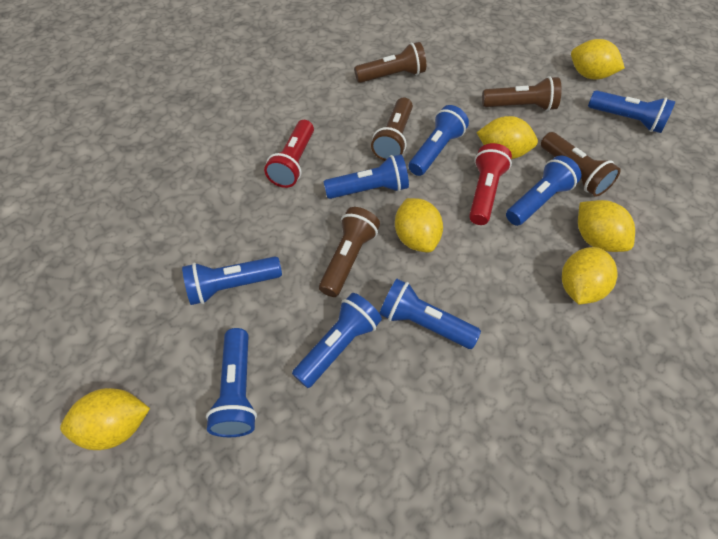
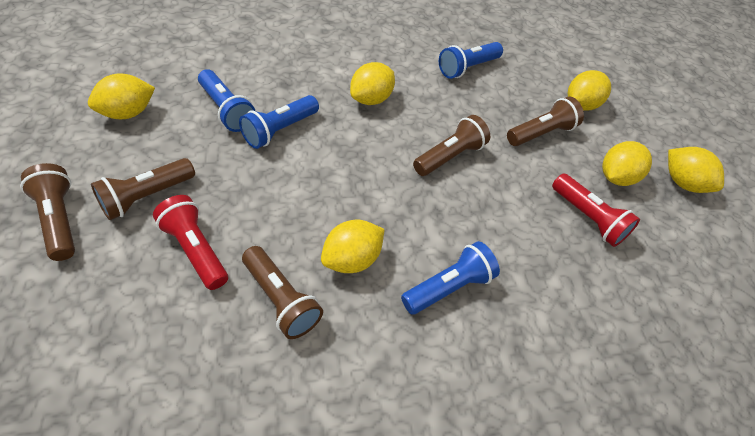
blue flashlight: 8 -> 4

